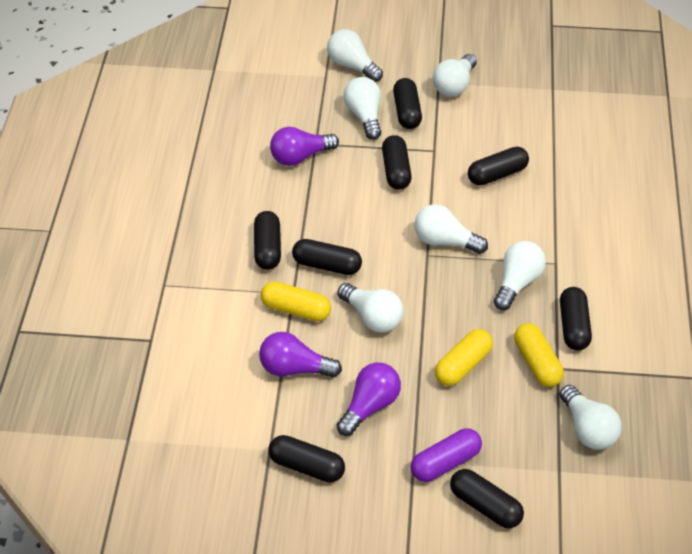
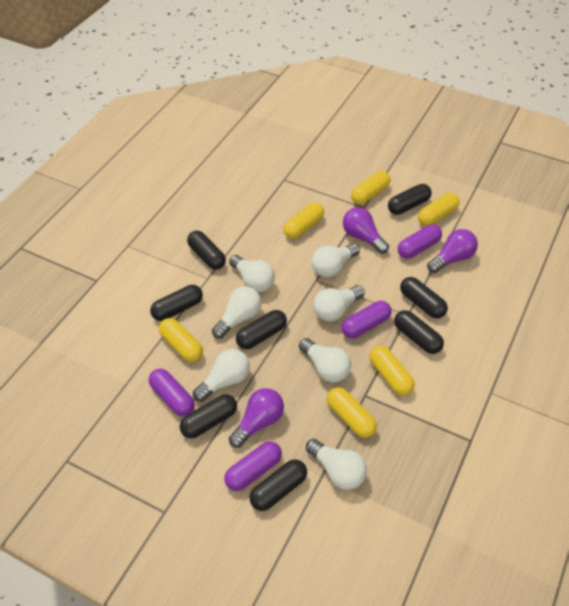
purple capsule: 1 -> 4
yellow capsule: 3 -> 6

